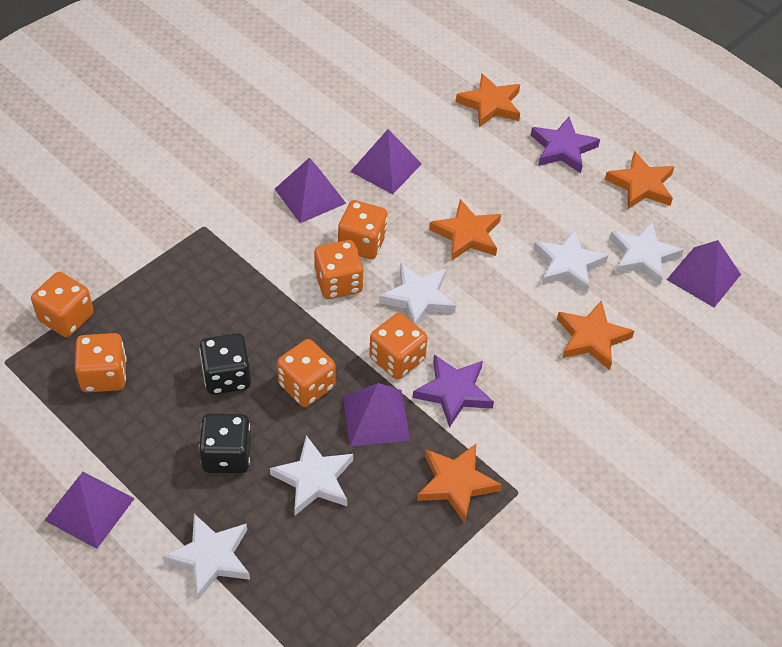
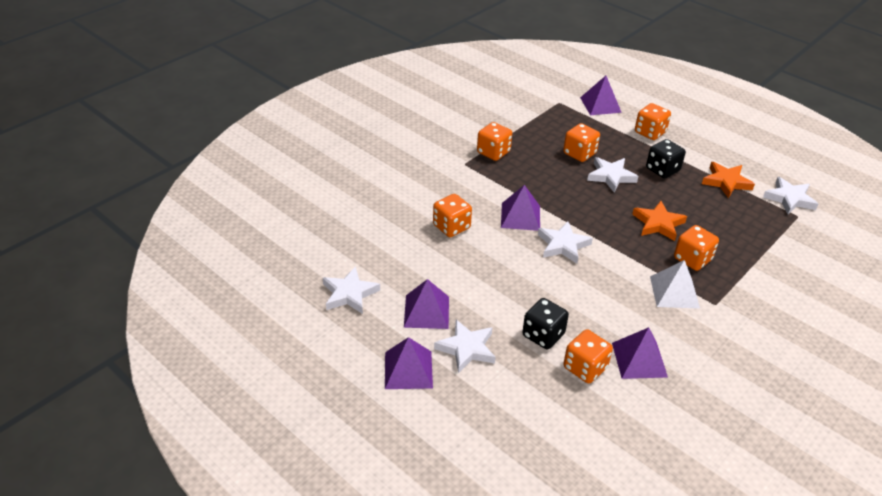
orange star: 5 -> 2
purple star: 2 -> 0
white pyramid: 0 -> 1

